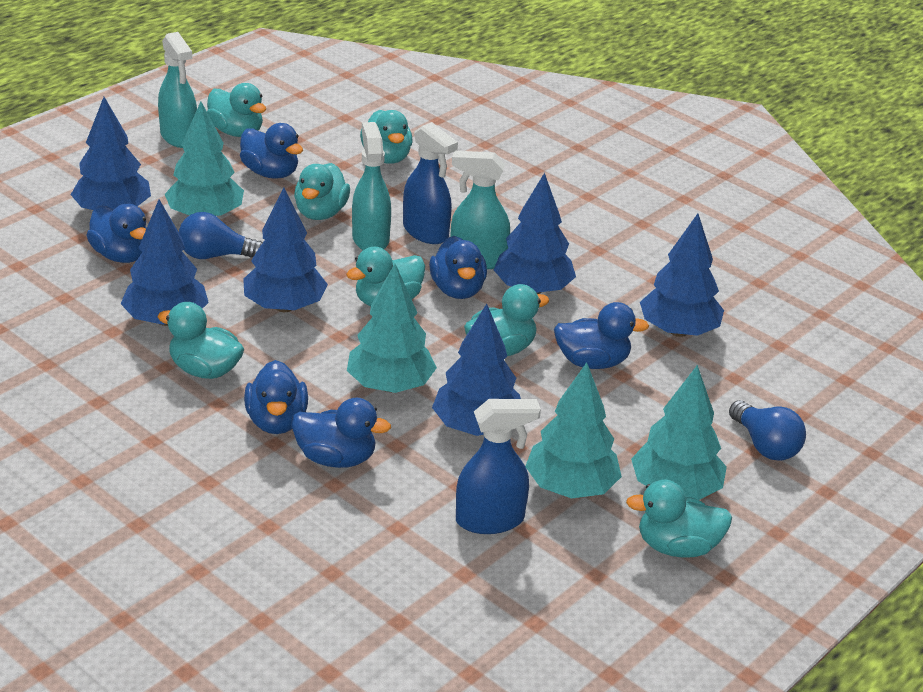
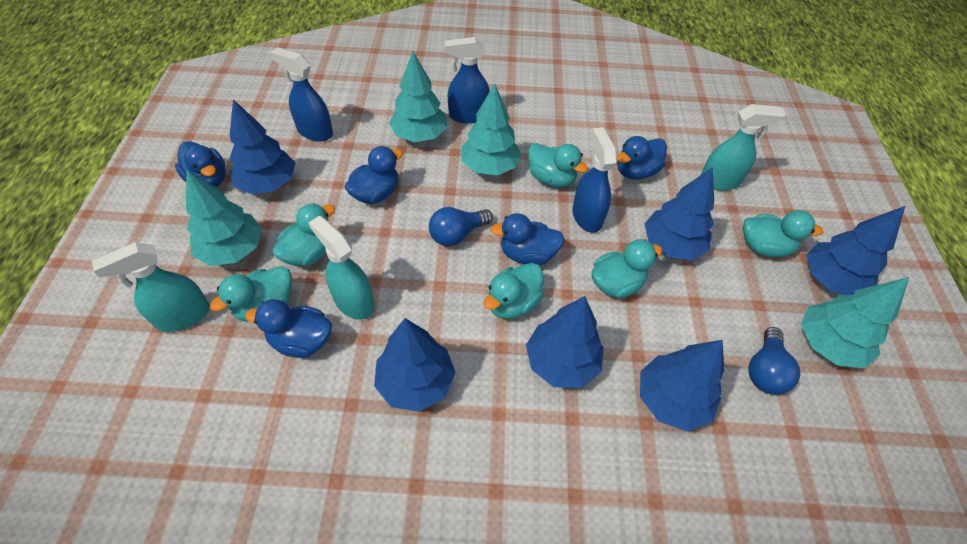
blue duck: 6 -> 5
blue spray bottle: 2 -> 3
turquoise duck: 7 -> 6

